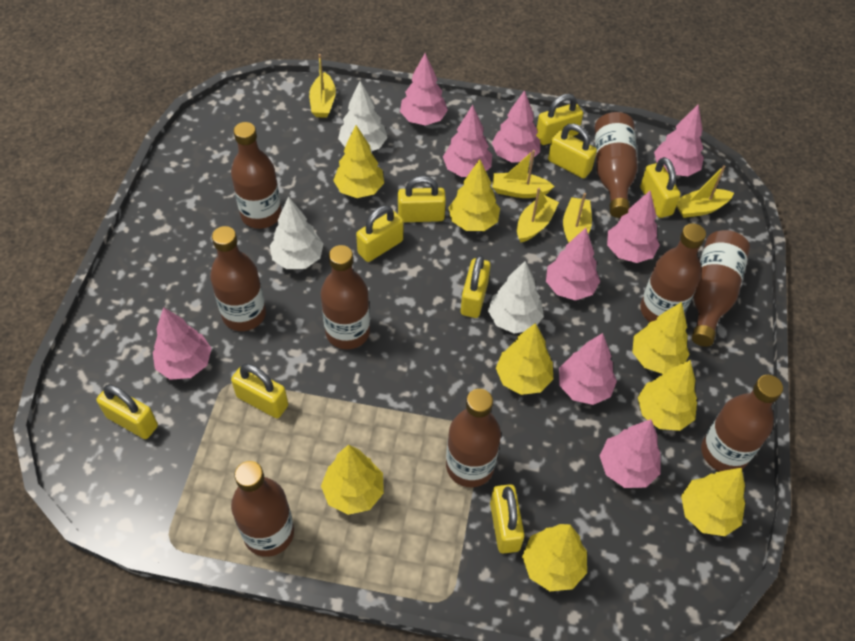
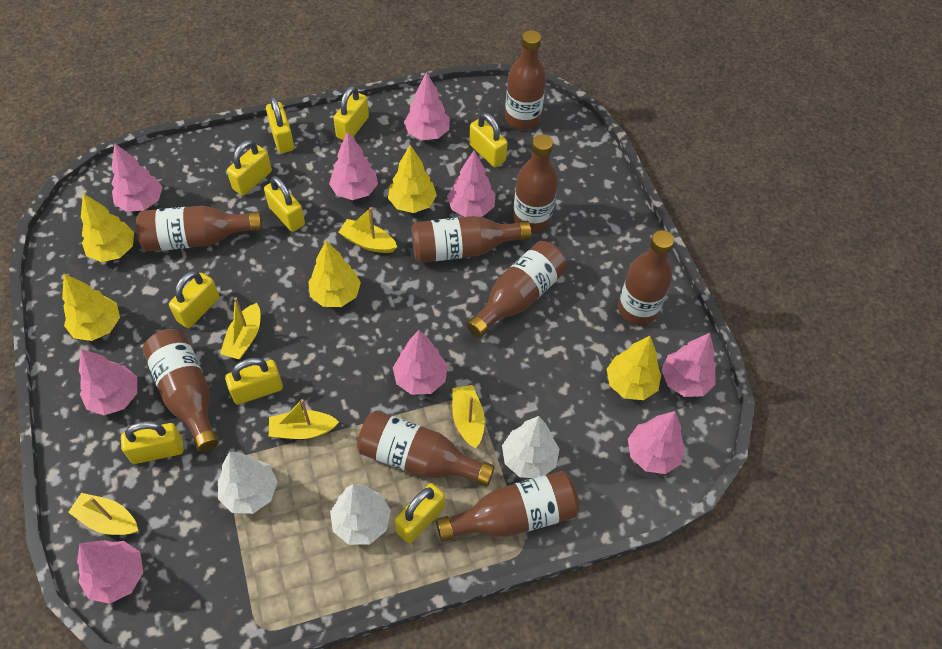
yellow tree: 8 -> 5

